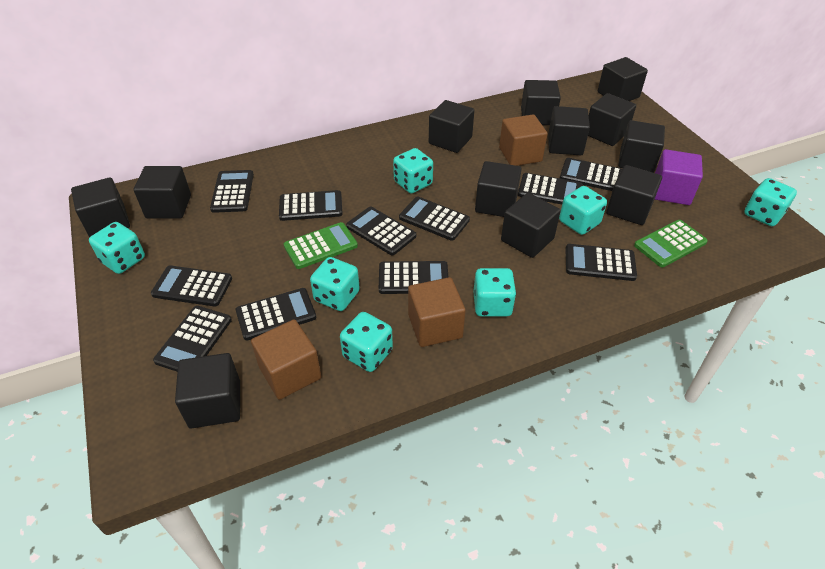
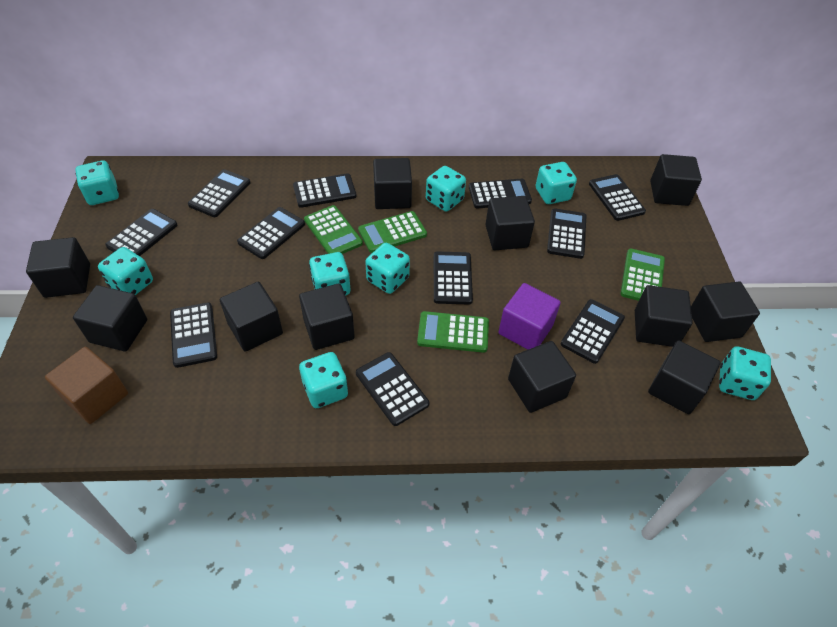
black cube: 12 -> 11
brown cube: 3 -> 1
green calculator: 2 -> 4
turquoise dice: 7 -> 8

